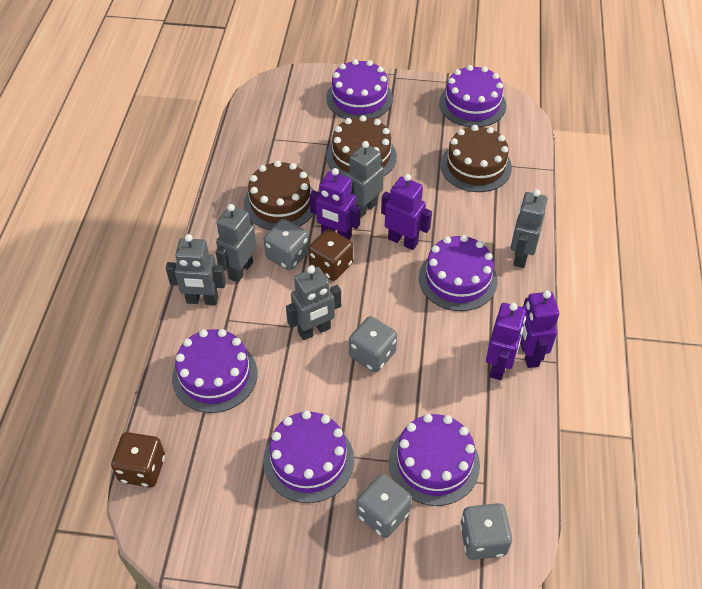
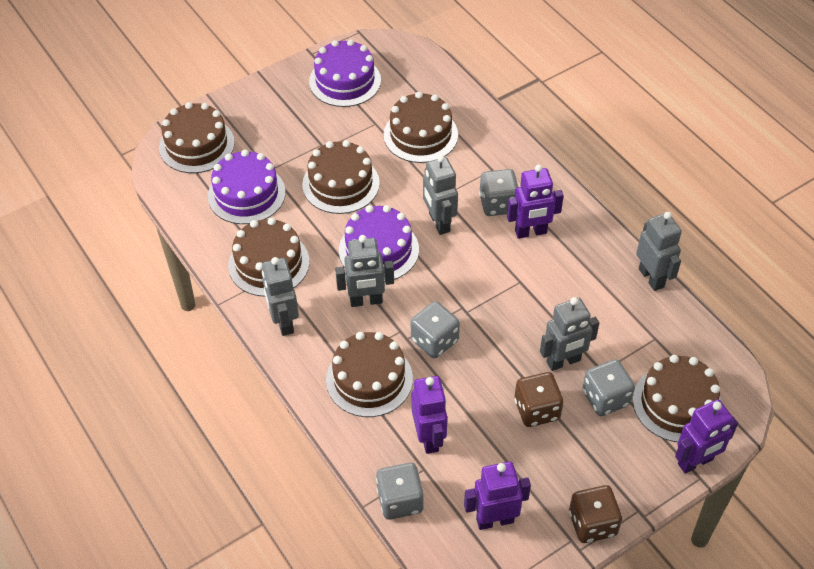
brown cake: 3 -> 6
purple cake: 6 -> 3

